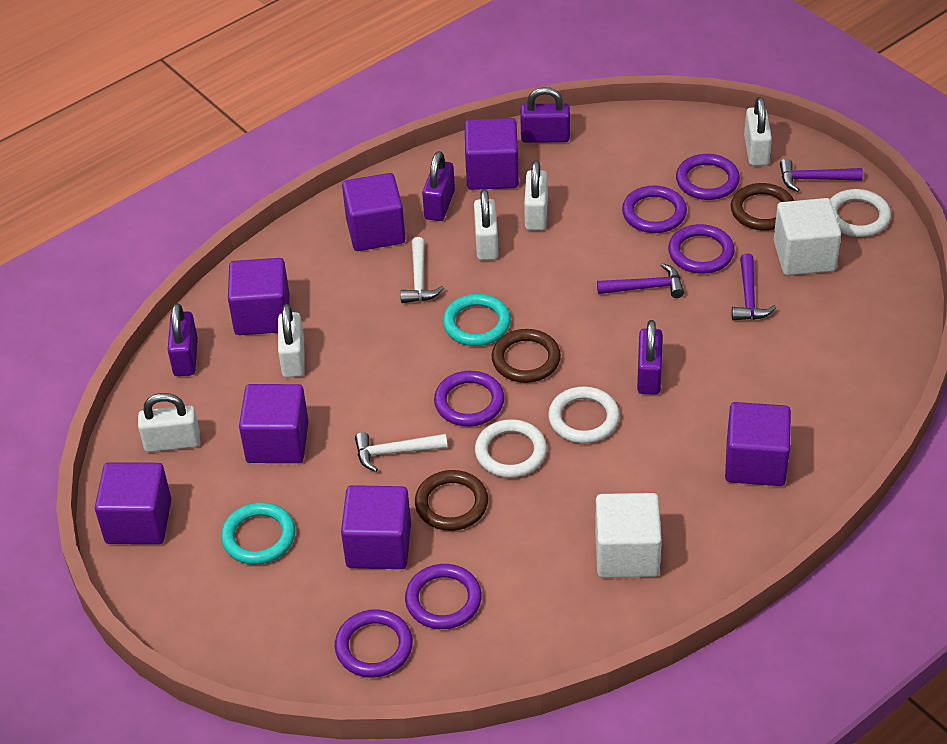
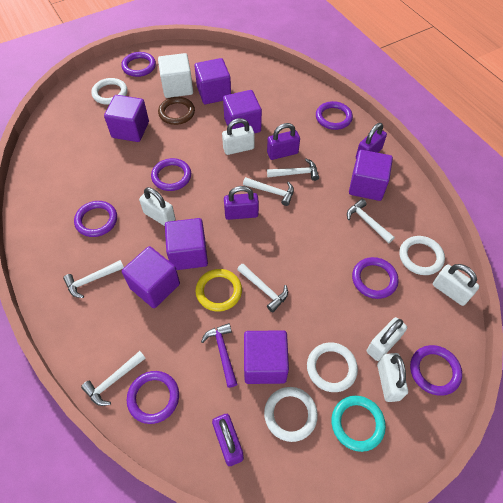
brown ring: 3 -> 1
purple hammer: 3 -> 1
purple ring: 6 -> 7
turquoise ring: 2 -> 1
white cube: 2 -> 1
white hammer: 2 -> 6
white ring: 3 -> 4
yellow ring: 0 -> 1

